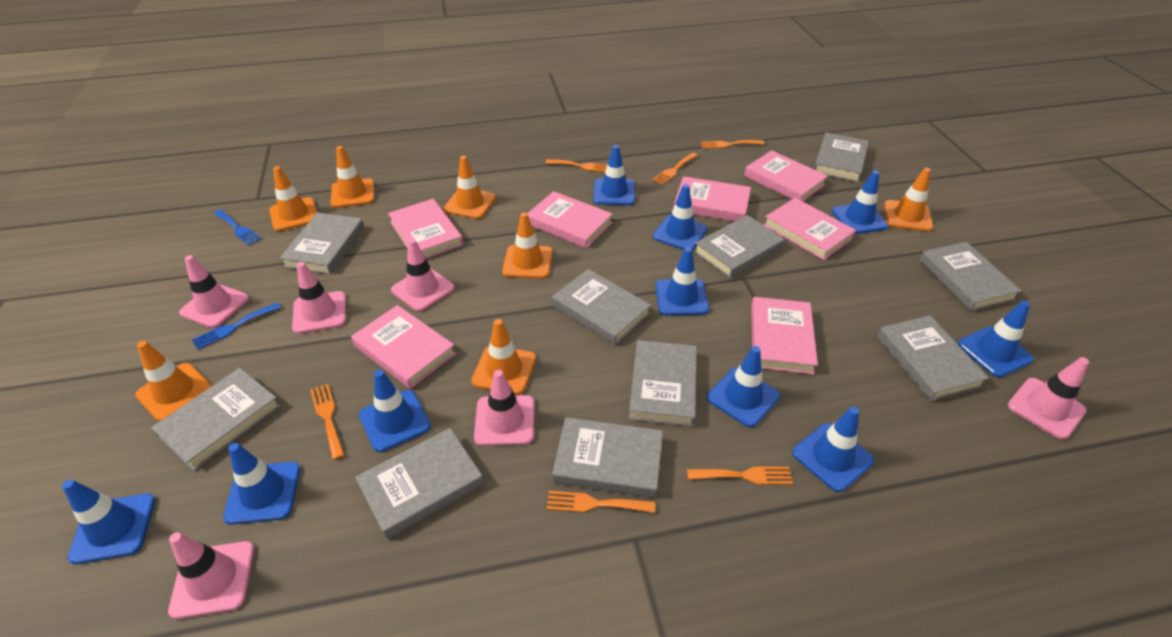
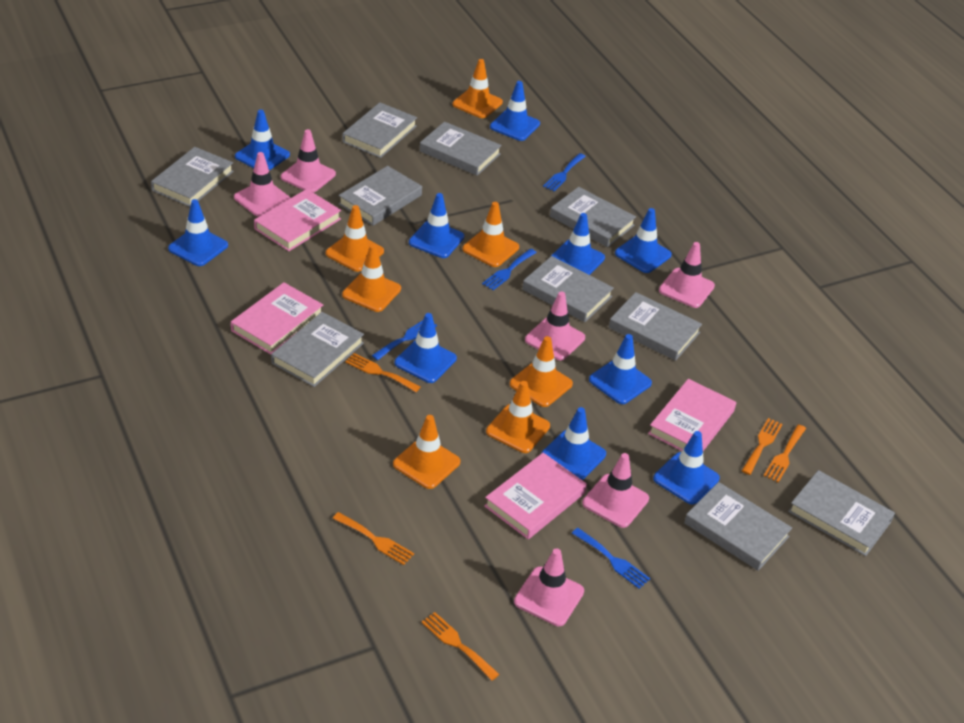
blue fork: 2 -> 4
orange fork: 6 -> 5
pink book: 7 -> 4

